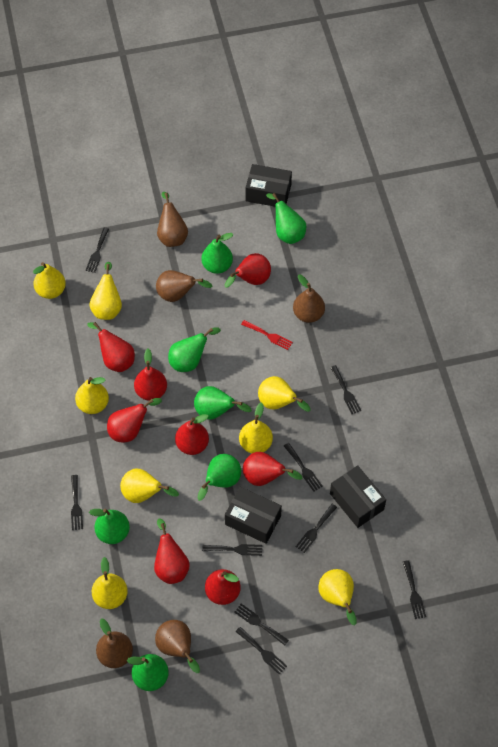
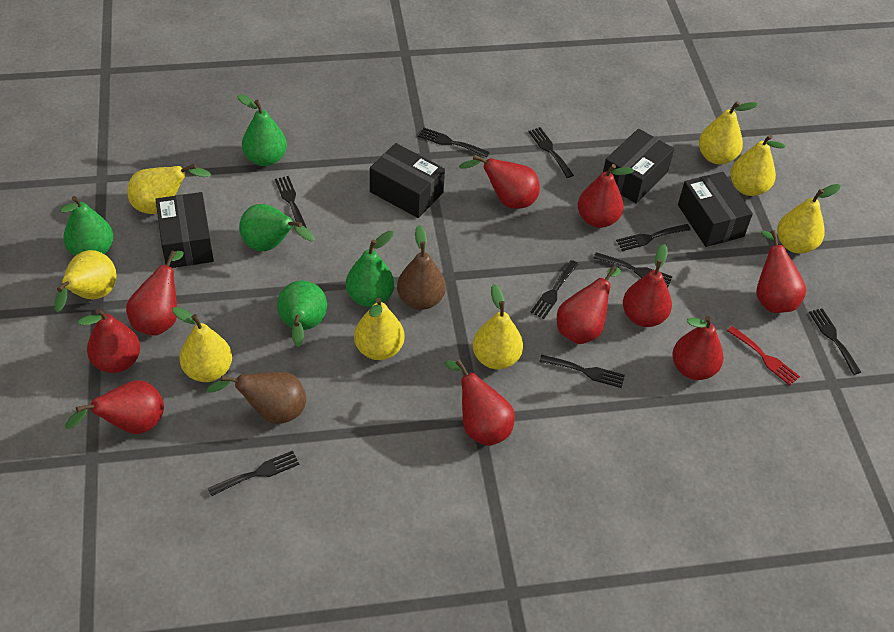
black box: 3 -> 4
brown pear: 5 -> 2
green pear: 7 -> 5
red pear: 8 -> 10

